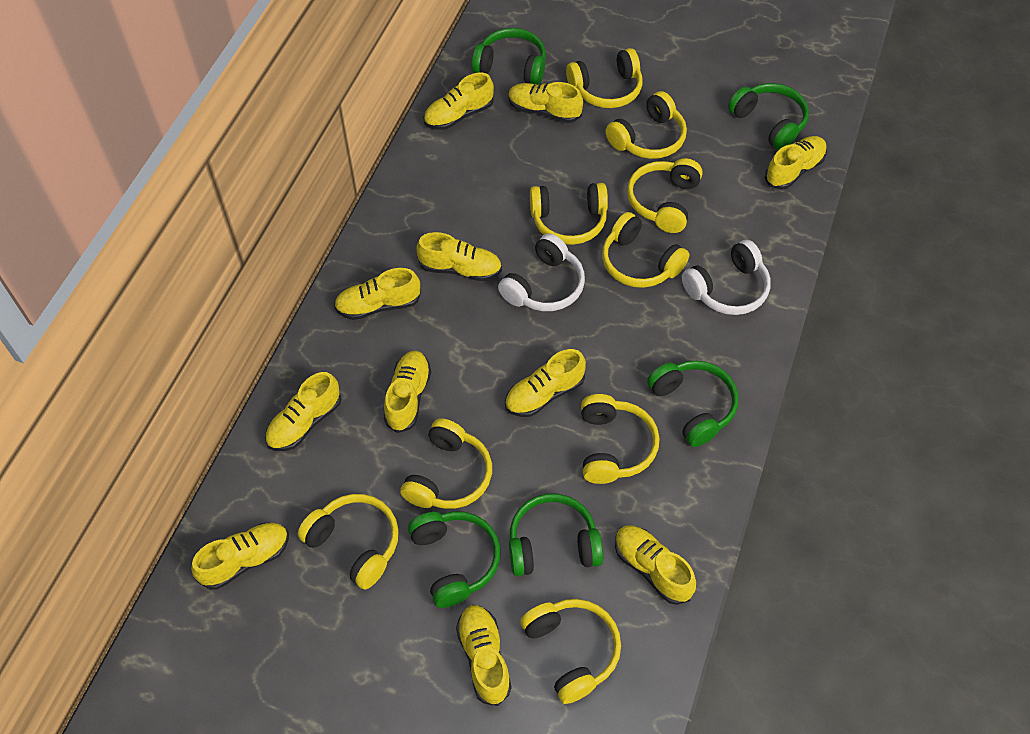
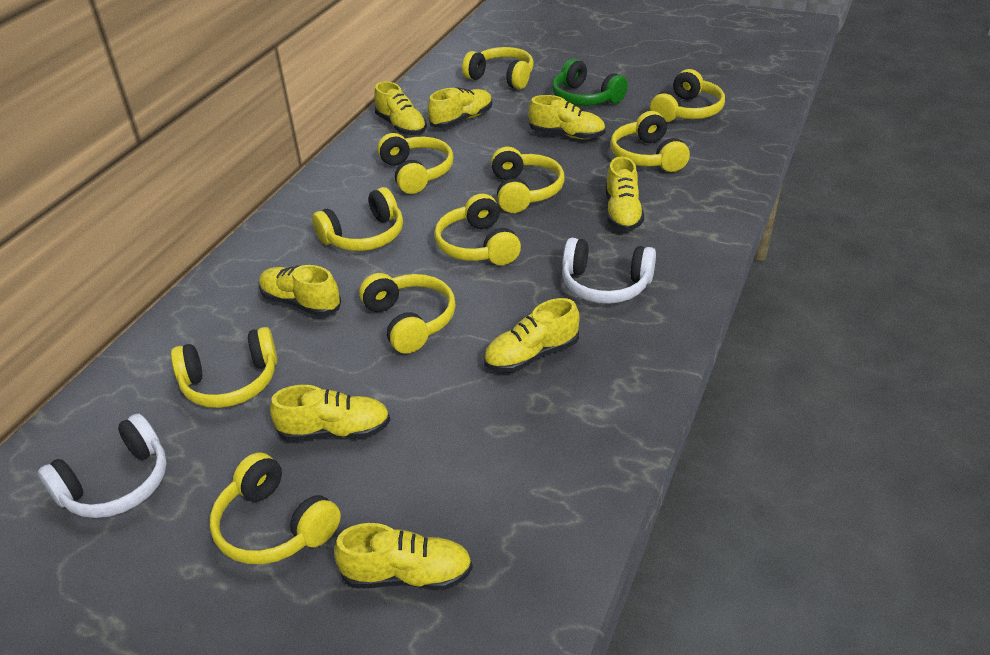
green headphones: 5 -> 1
yellow headphones: 9 -> 10
yellow shoe: 11 -> 8

